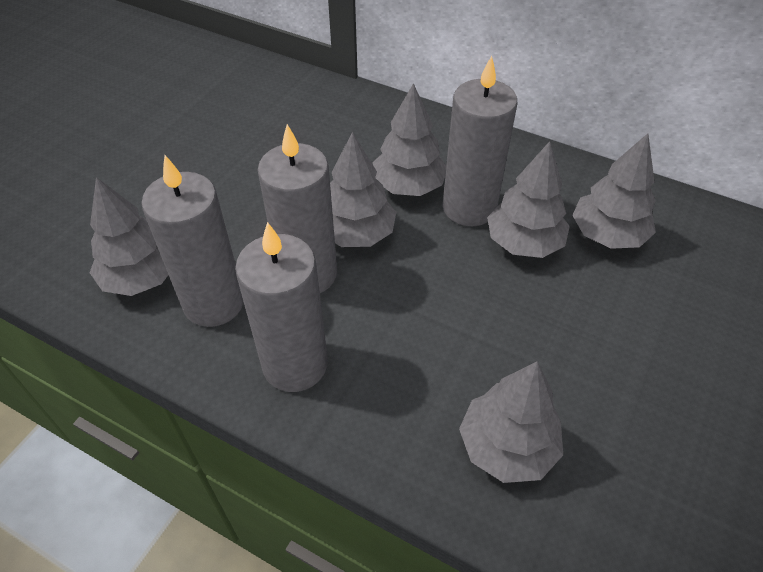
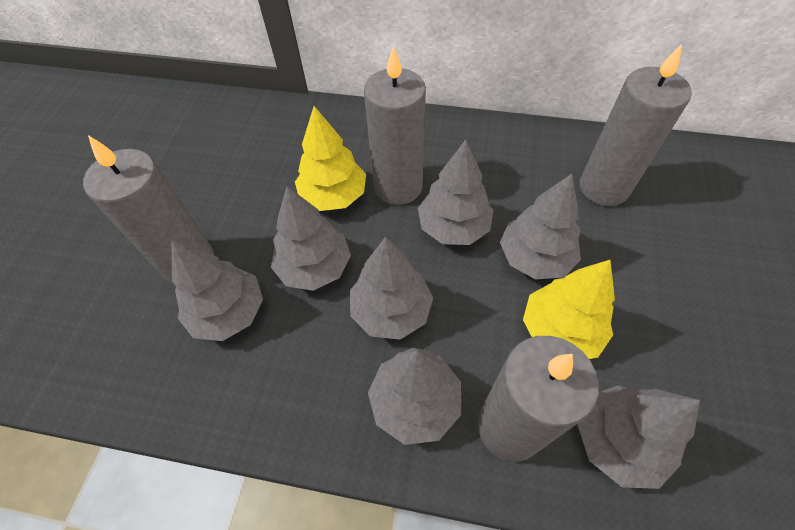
grey tree: 6 -> 7
yellow tree: 0 -> 2

